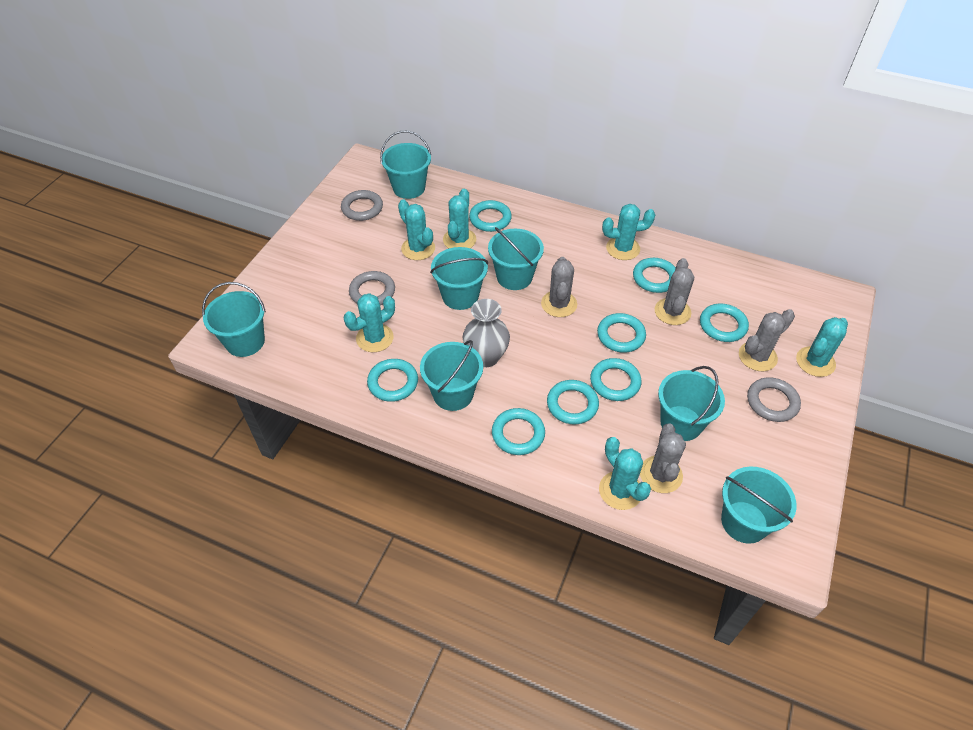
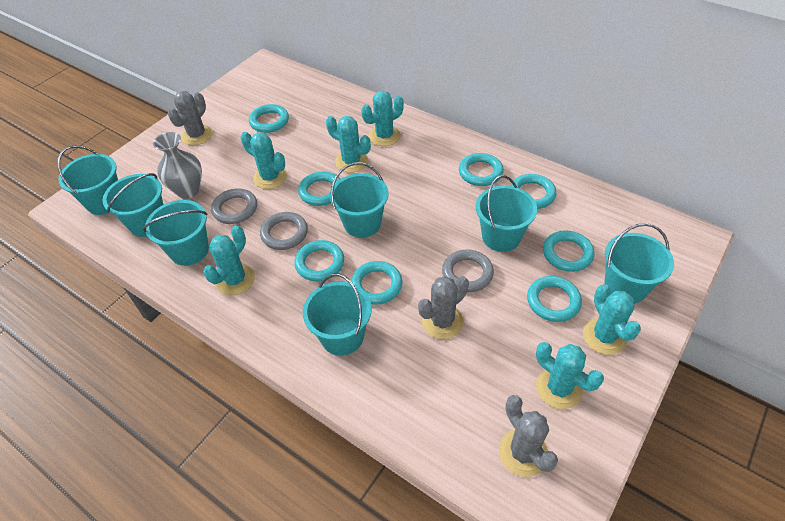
grey cactus: 4 -> 3

